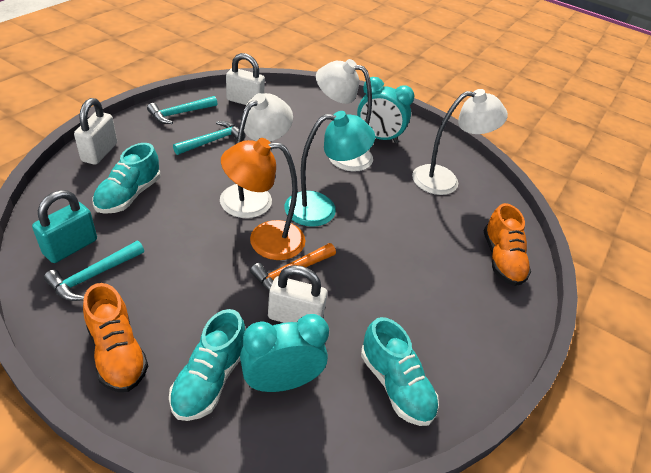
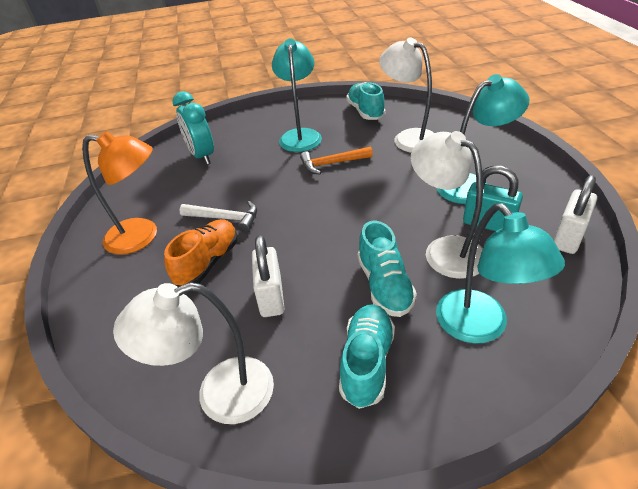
orange shoe: 2 -> 1
turquoise clock: 2 -> 1
turquoise hammer: 3 -> 0
turquoise lamp: 1 -> 3
white hammer: 0 -> 1
white padlock: 3 -> 2

